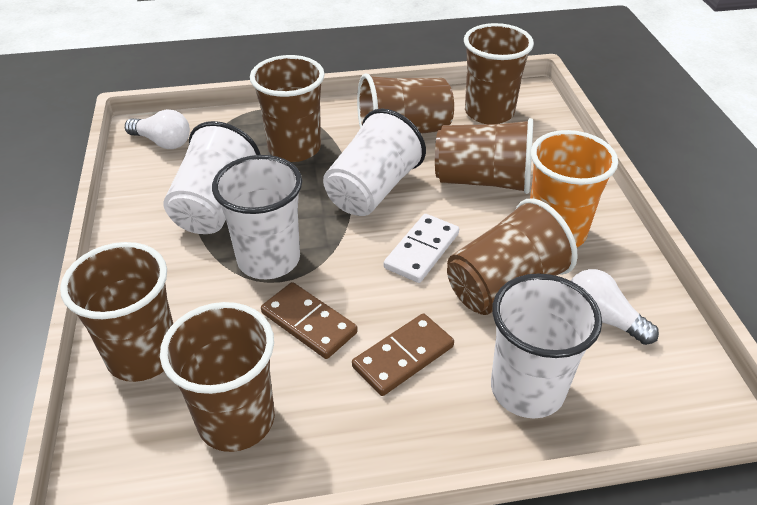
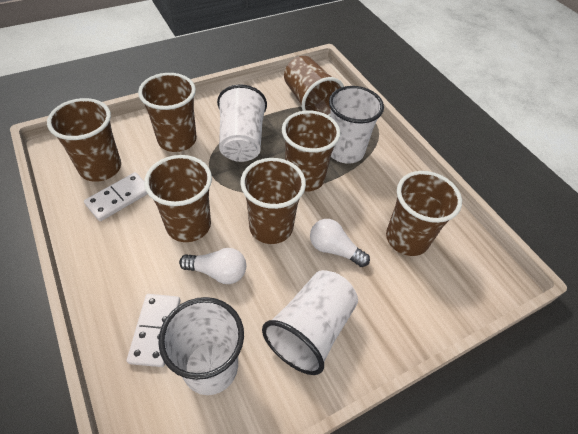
brown domino: 2 -> 0
orange cup: 1 -> 0
white domino: 1 -> 2

